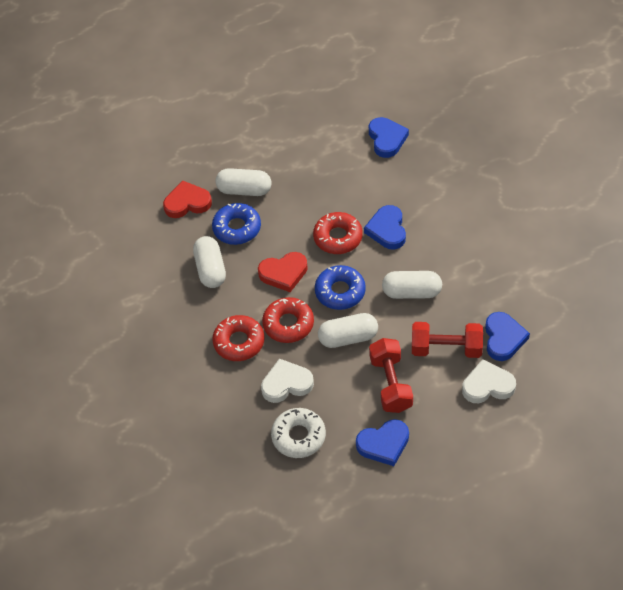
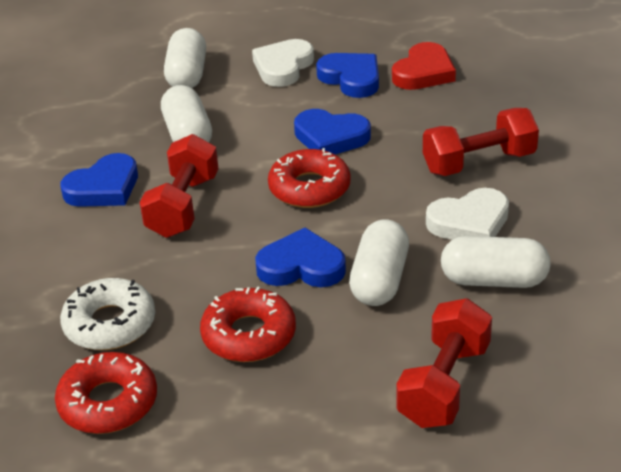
blue donut: 2 -> 0
red dumbbell: 2 -> 3
red heart: 2 -> 1

